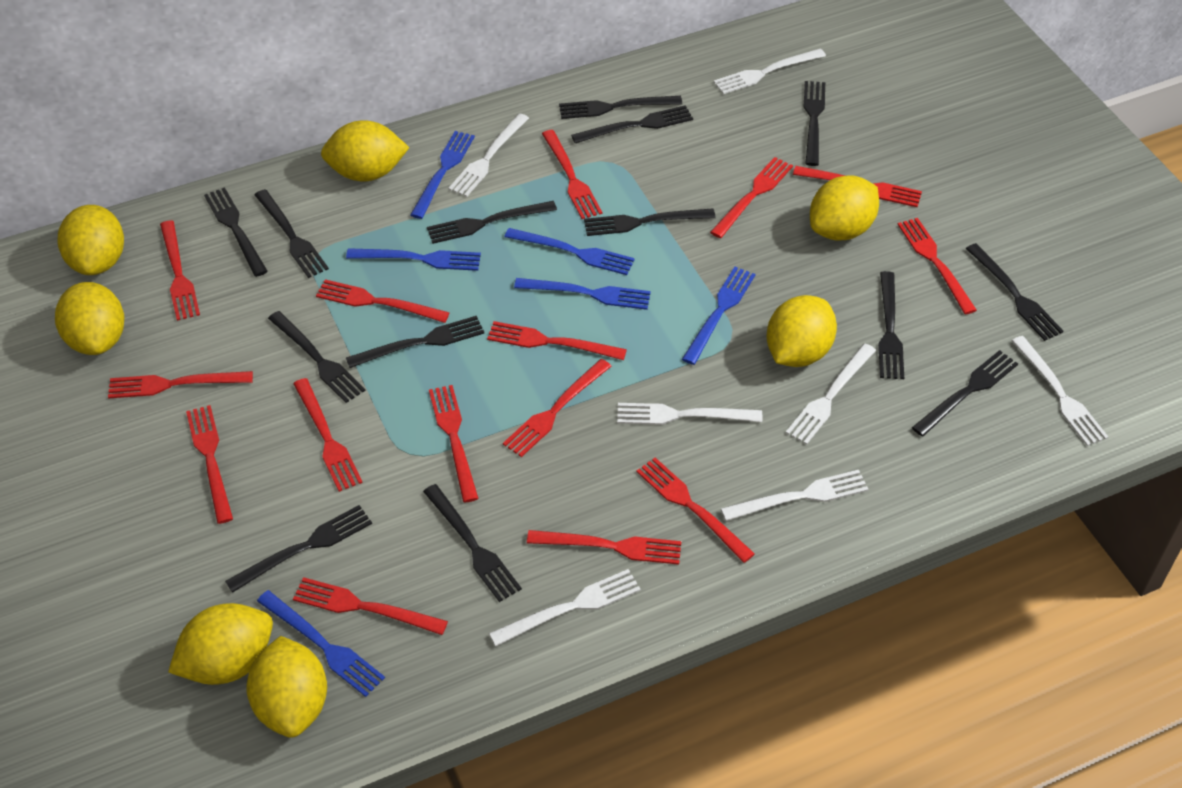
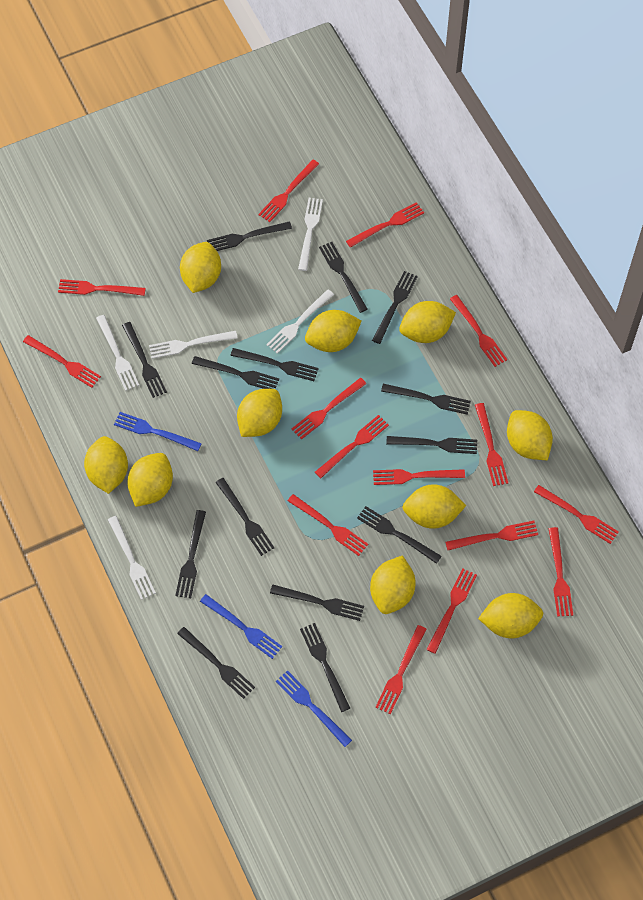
blue fork: 6 -> 3
white fork: 7 -> 5
yellow lemon: 7 -> 10

